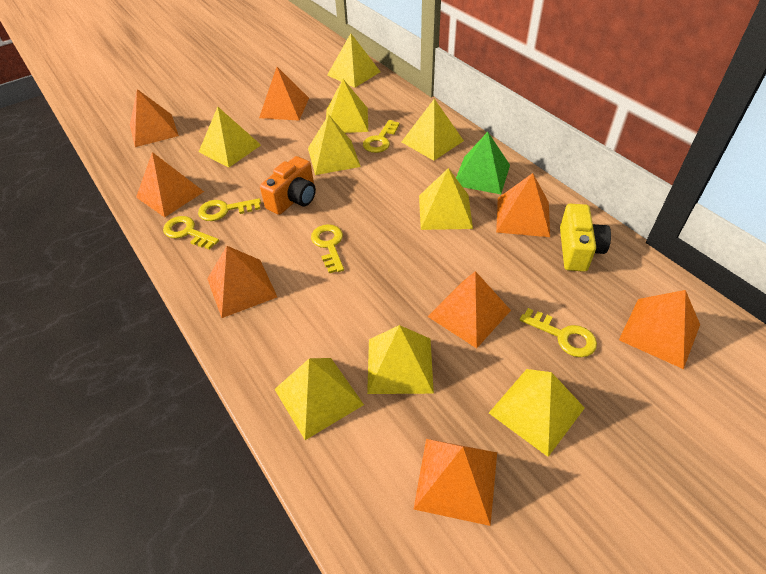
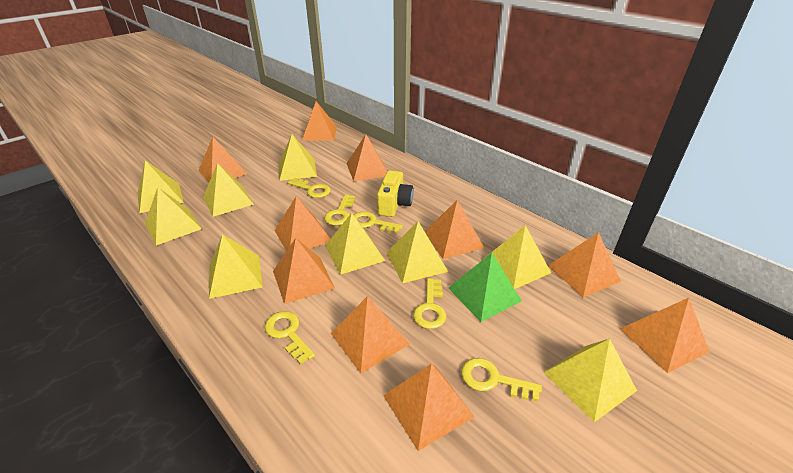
orange camera: 1 -> 0
orange pyramid: 8 -> 10
yellow key: 5 -> 6

